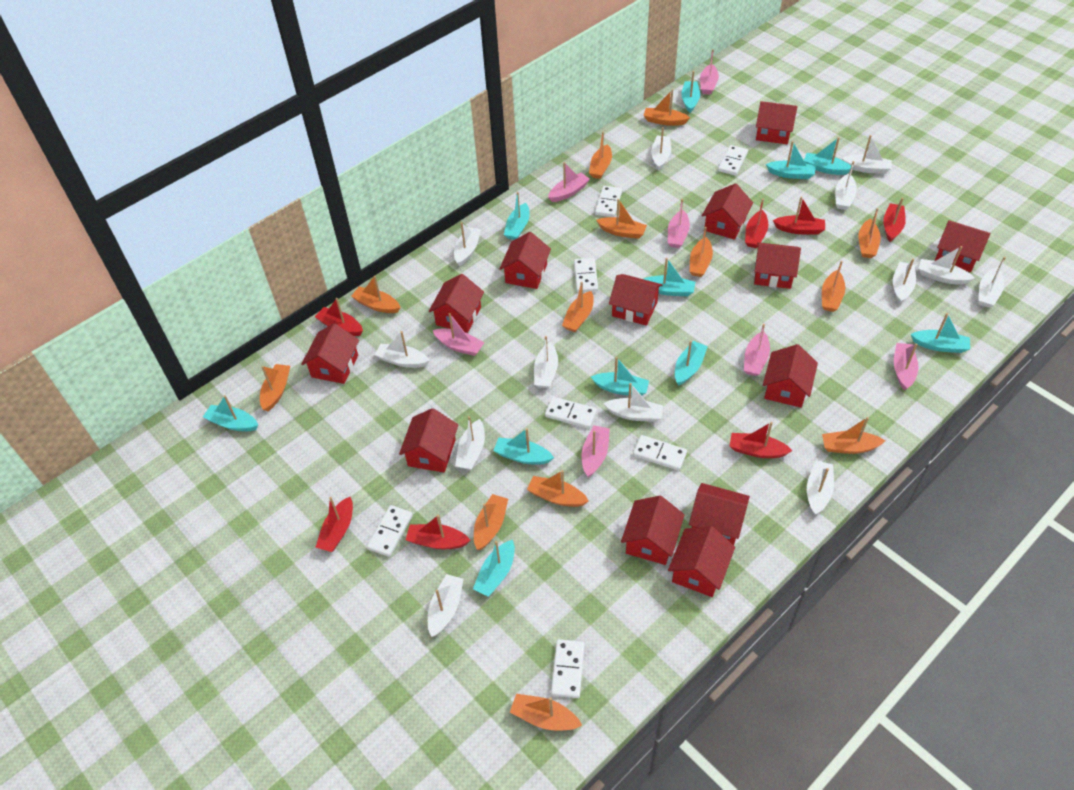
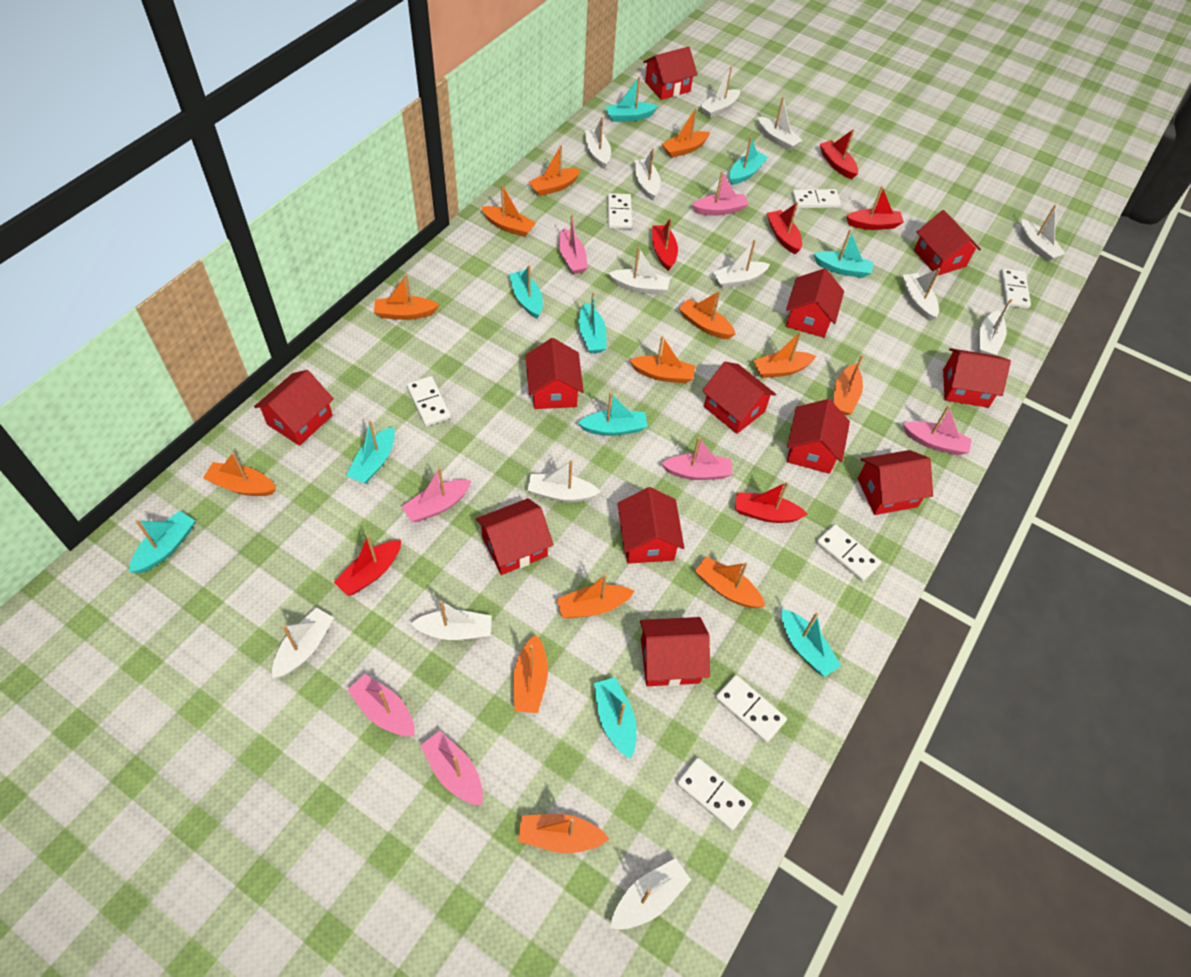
red boat: 7 -> 6
red house: 13 -> 12
turquoise boat: 11 -> 10

